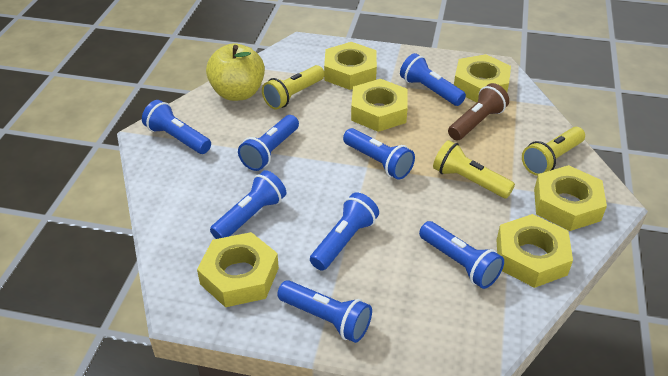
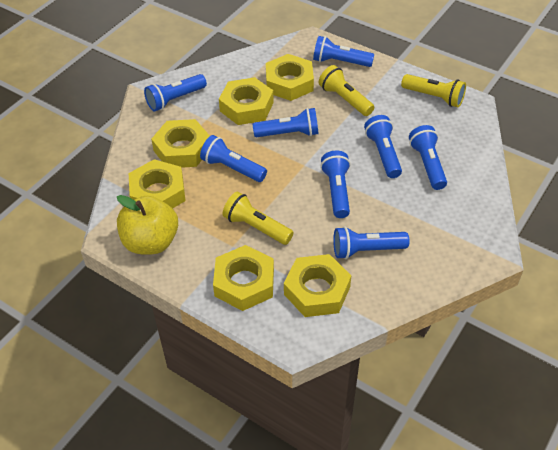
brown flashlight: 1 -> 0

